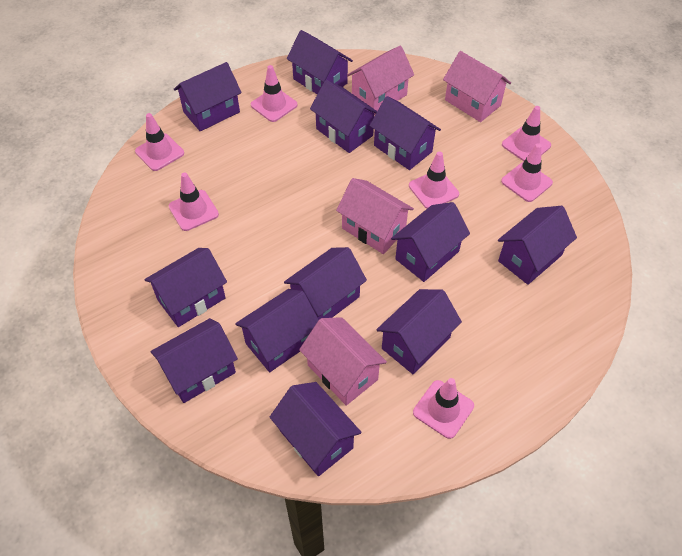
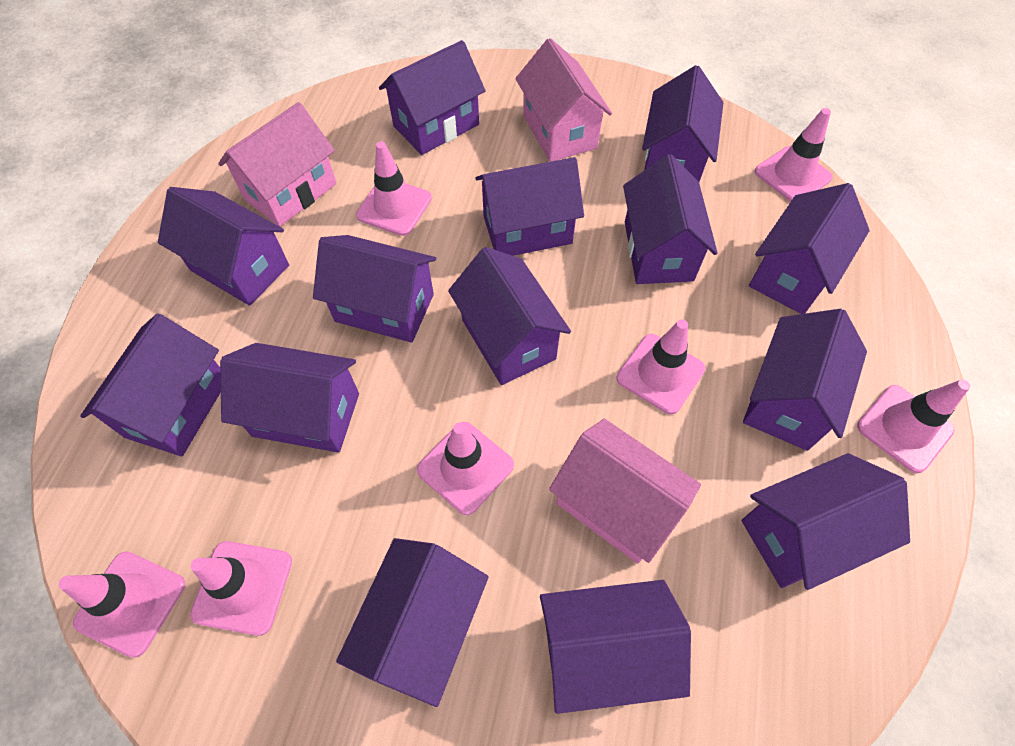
pink house: 4 -> 3
purple house: 12 -> 14

